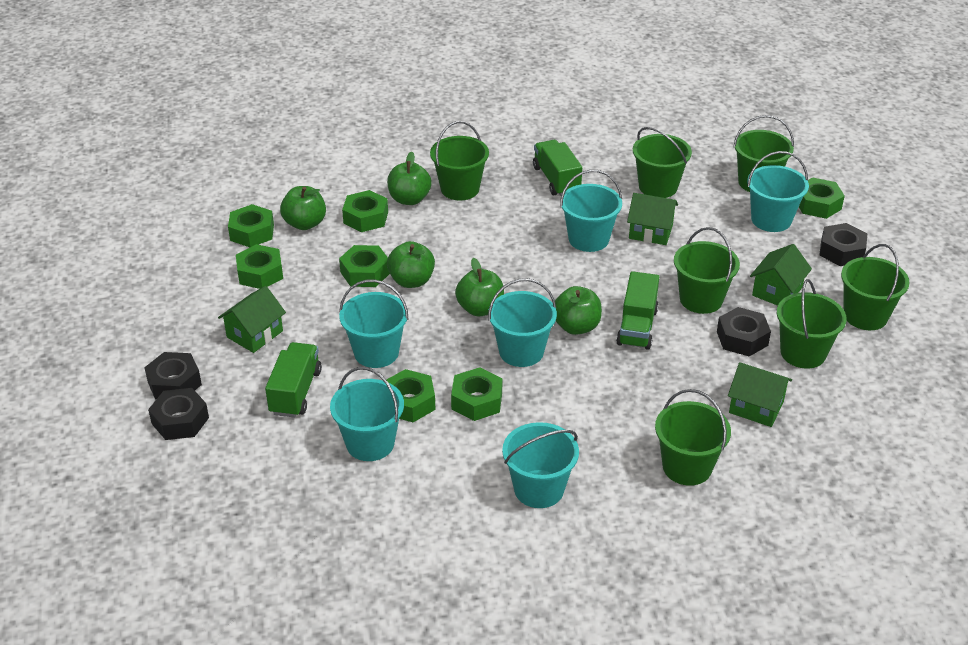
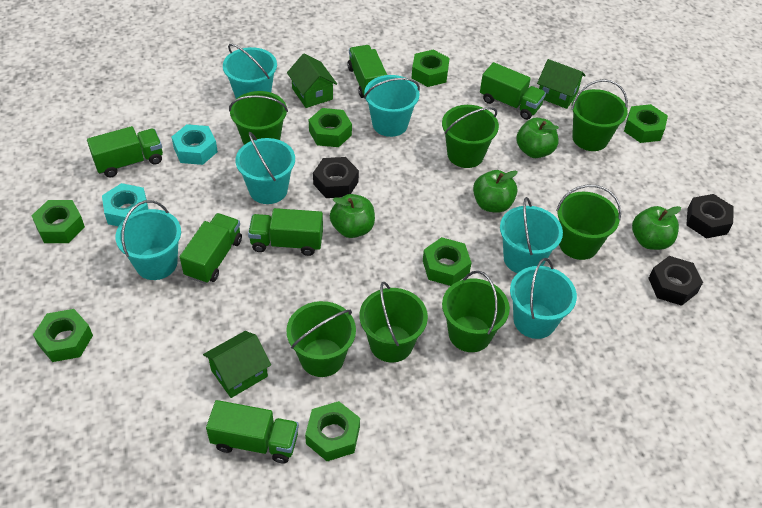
black nut: 4 -> 3
green apple: 5 -> 4
green house: 4 -> 3
green truck: 3 -> 6
turquoise nut: 0 -> 2

